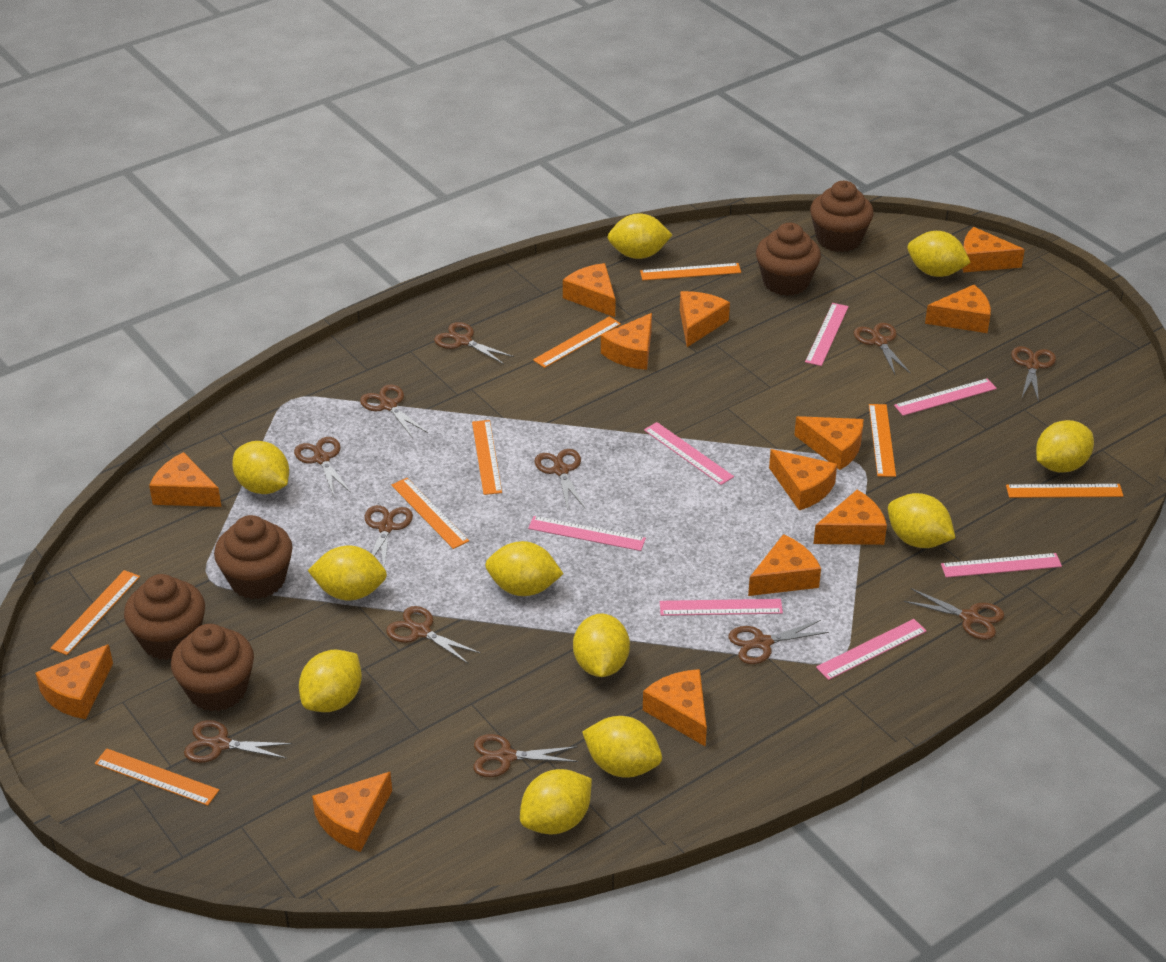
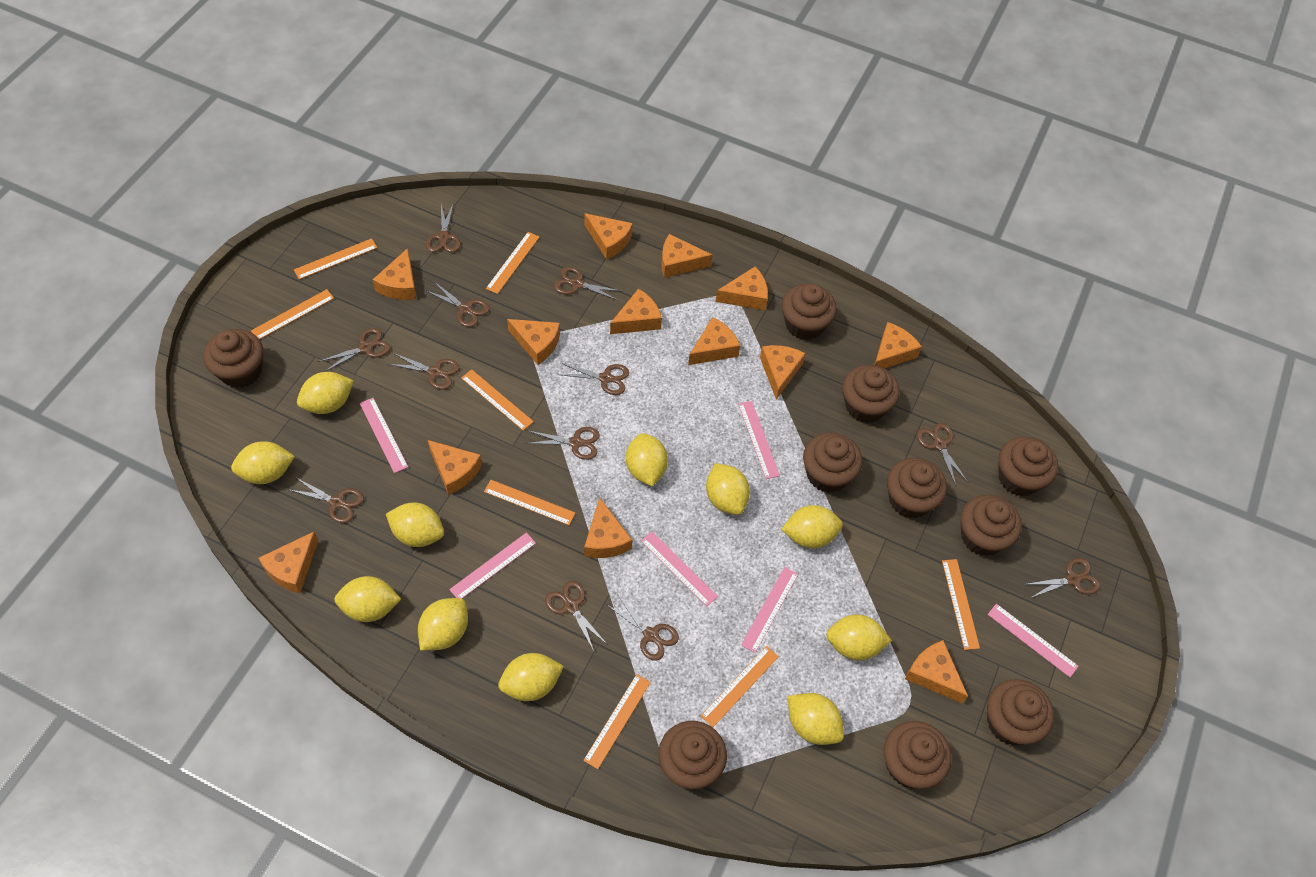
brown cupcake: 5 -> 10
pink ruler: 7 -> 6

